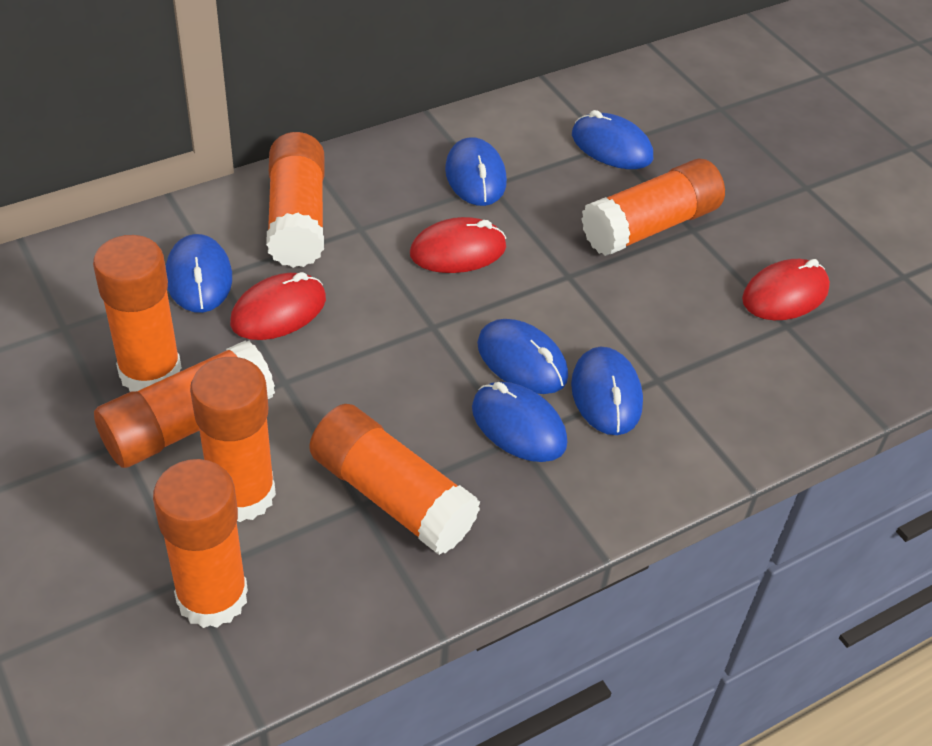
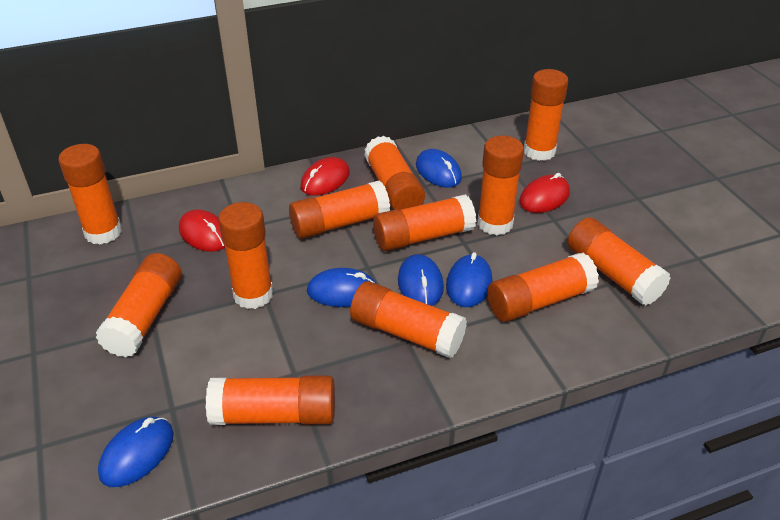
blue mouse: 6 -> 5
orange glue stick: 7 -> 12

